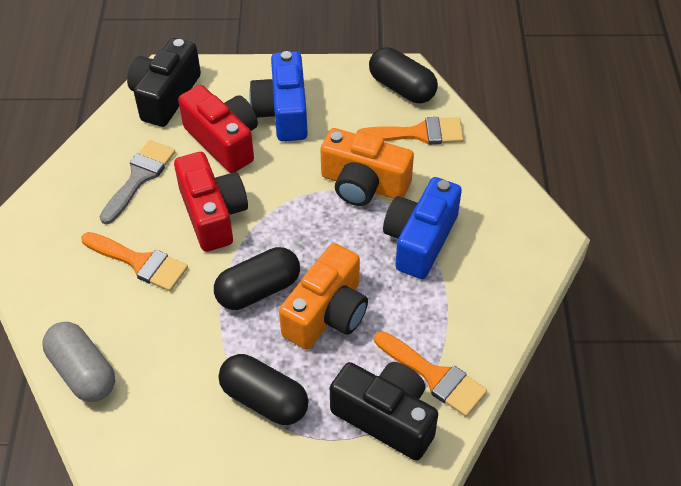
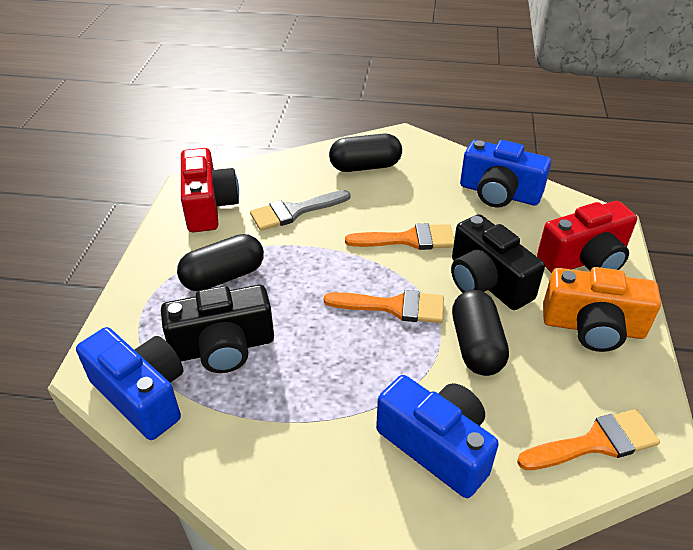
blue camera: 2 -> 3
grey capsule: 1 -> 0
orange camera: 2 -> 1

